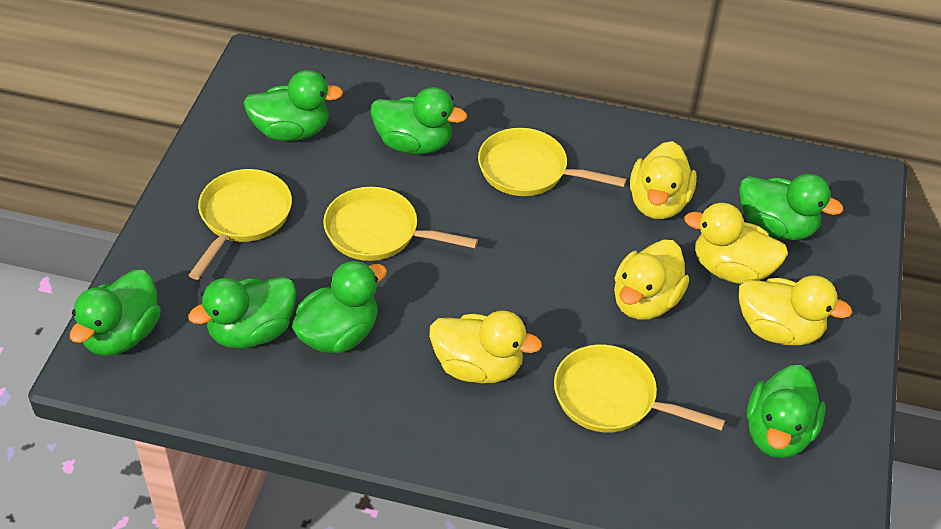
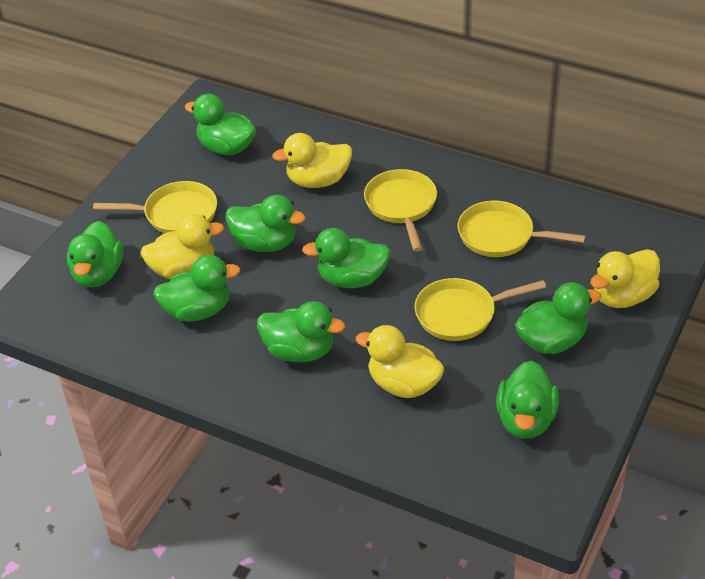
green duck: 7 -> 8
yellow duck: 5 -> 4

